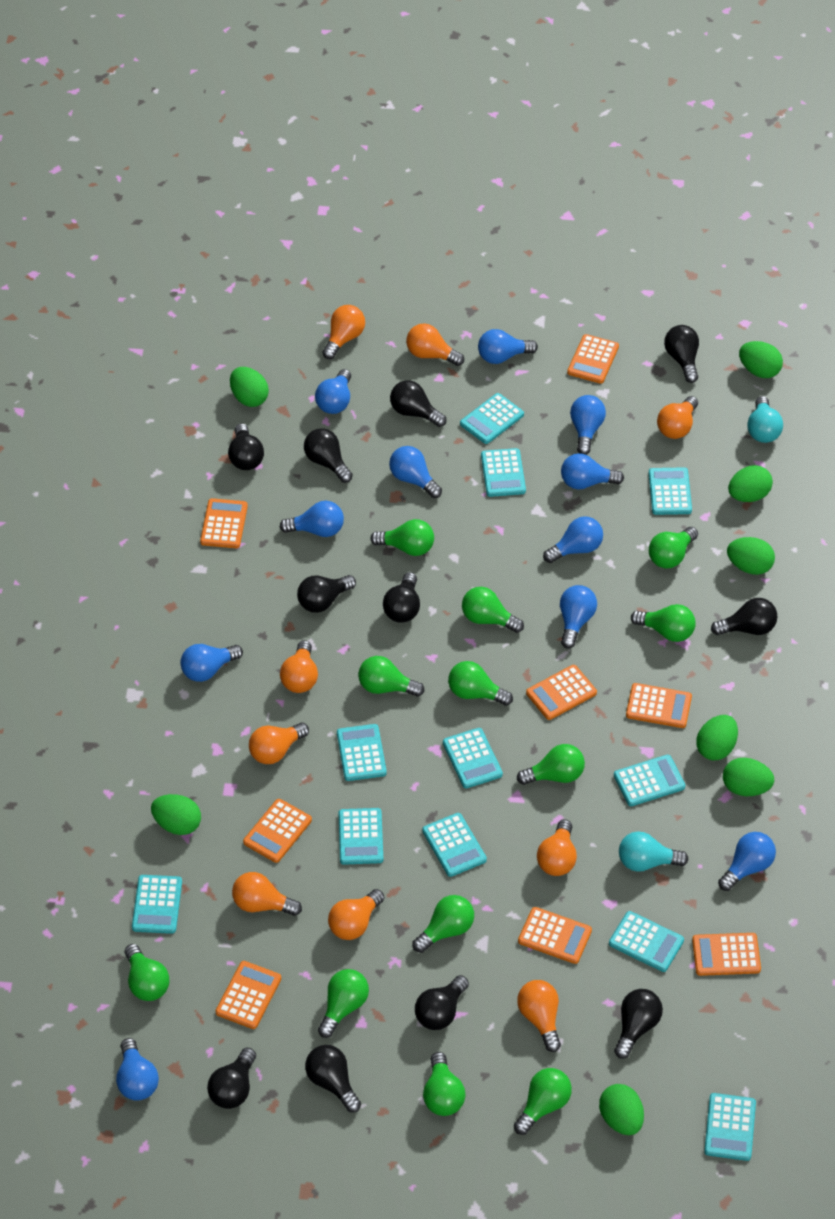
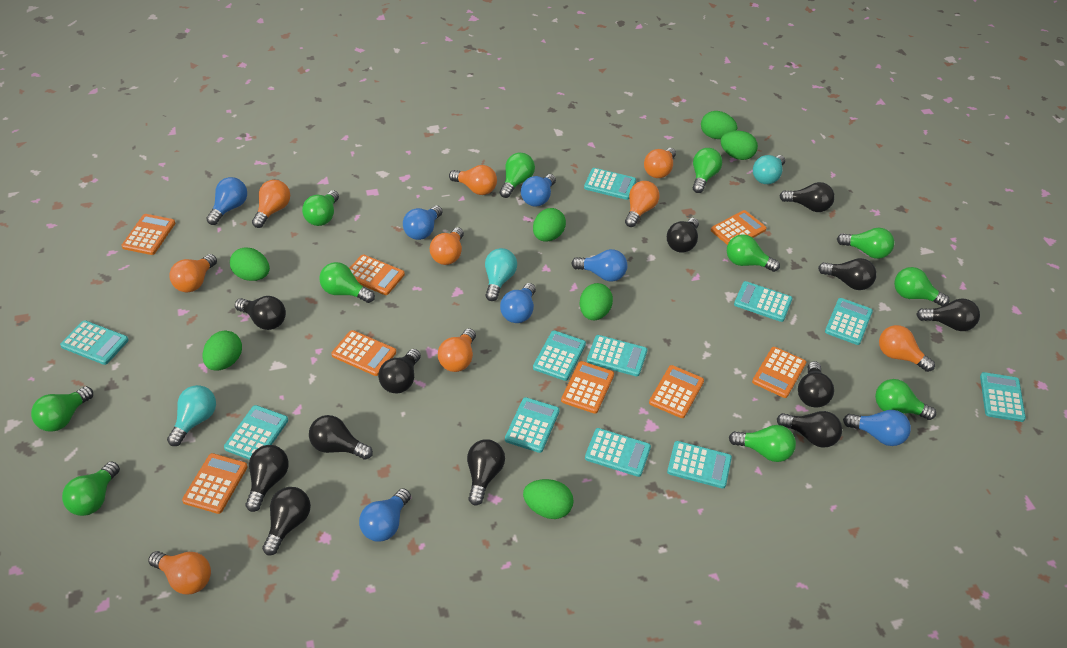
black light bulb: 11 -> 12
blue light bulb: 11 -> 7
green egg: 8 -> 7
green light bulb: 12 -> 11
turquoise light bulb: 2 -> 3

